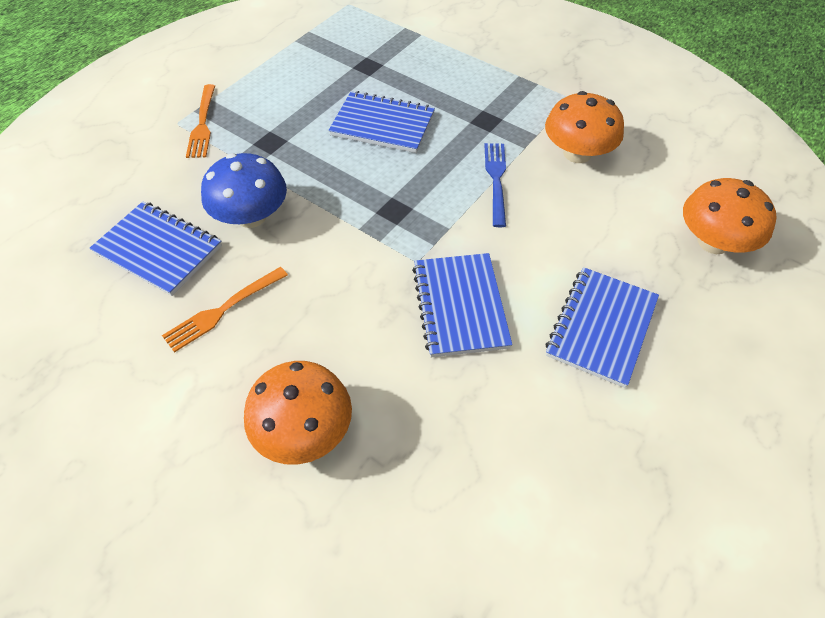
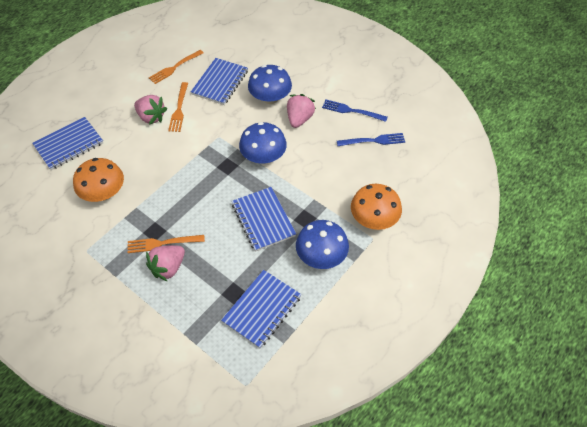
blue fork: 1 -> 2
blue mushroom: 1 -> 3
orange fork: 2 -> 3
orange mushroom: 3 -> 2
pink strawberry: 0 -> 3

